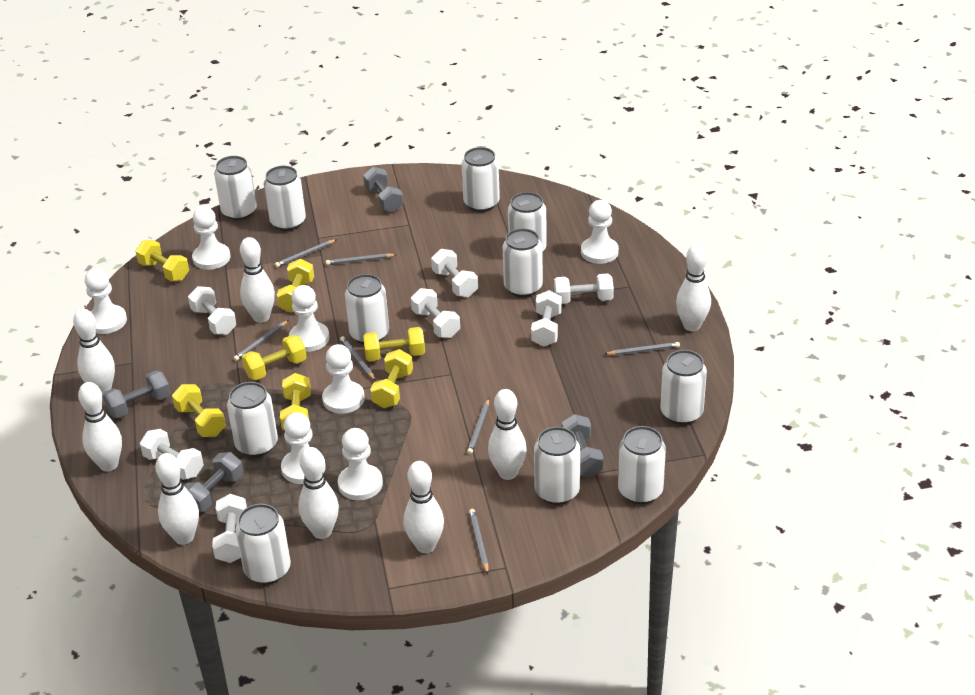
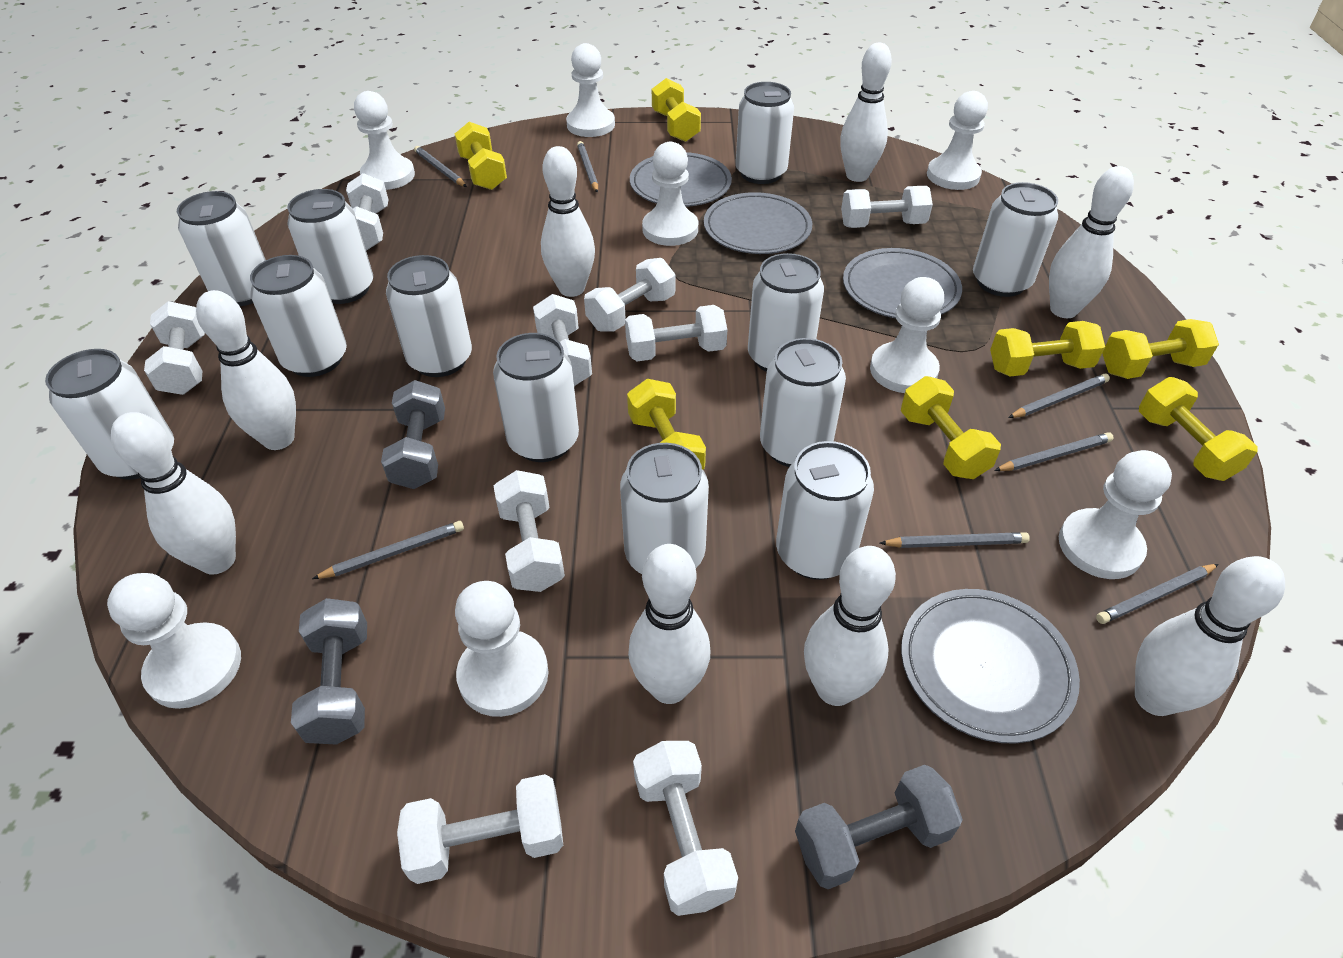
grey dumbbell: 4 -> 3
grey plate: 0 -> 4
white can: 11 -> 12
white dumbbell: 7 -> 9
white pawn: 7 -> 8

